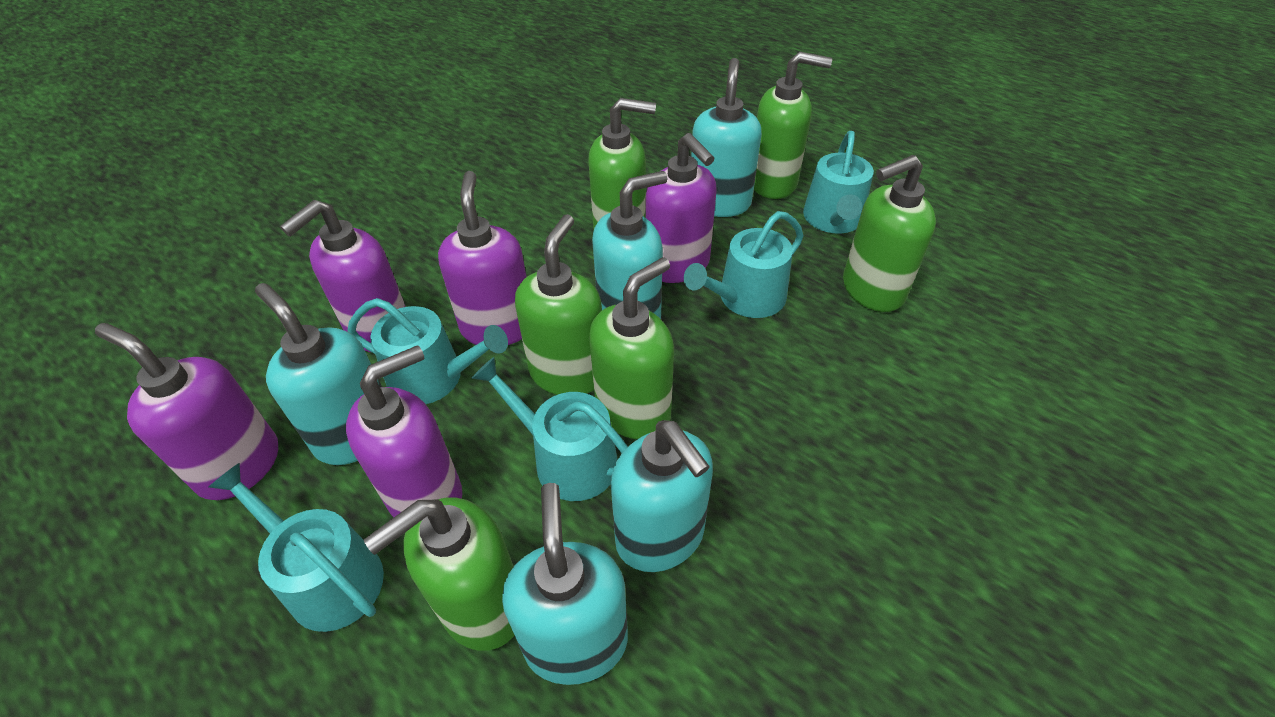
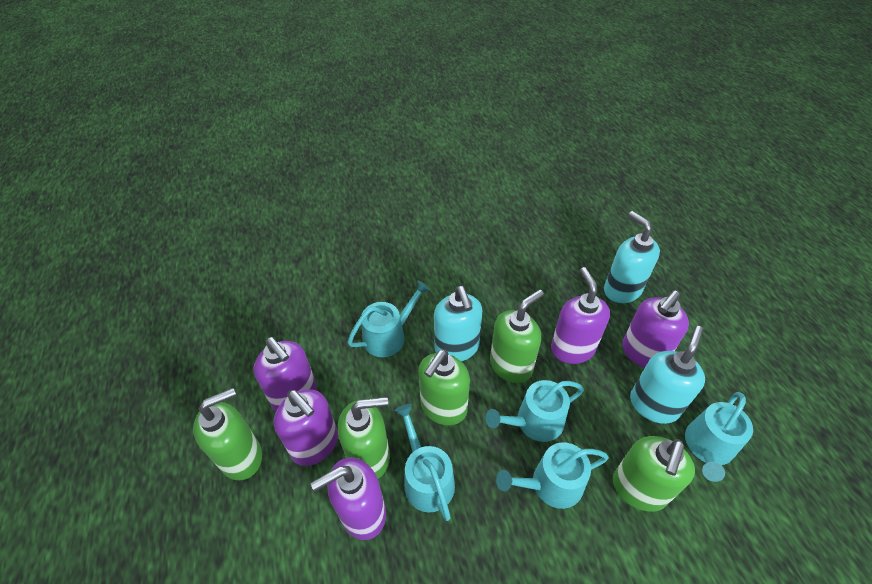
green soap dispenser: 6 -> 5
turquoise soap dispenser: 5 -> 3

